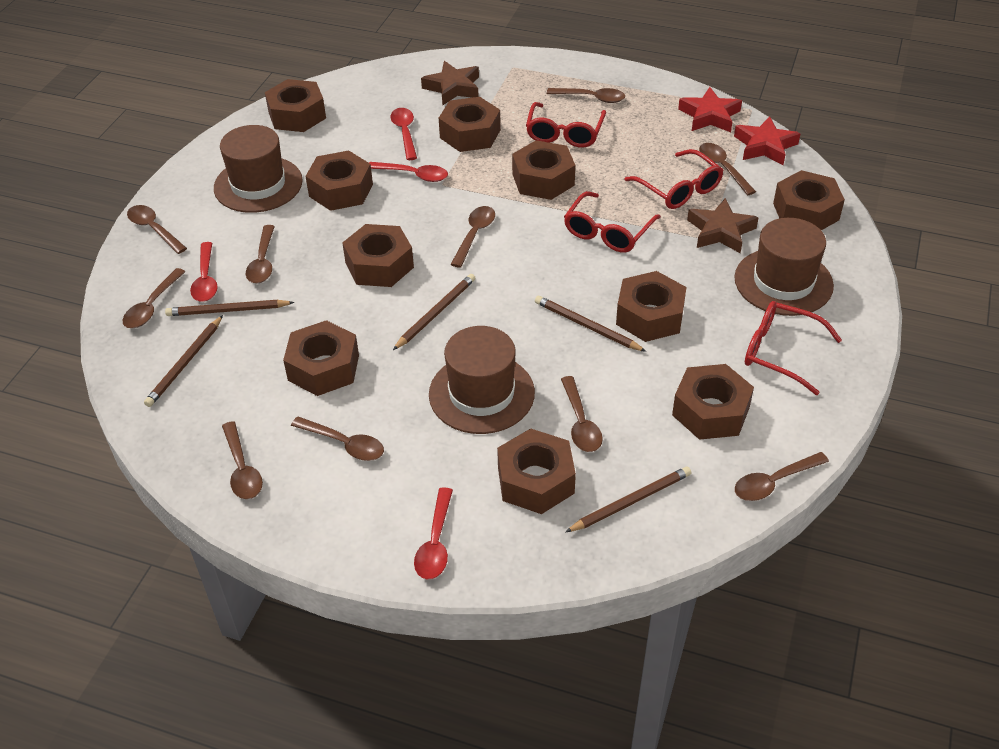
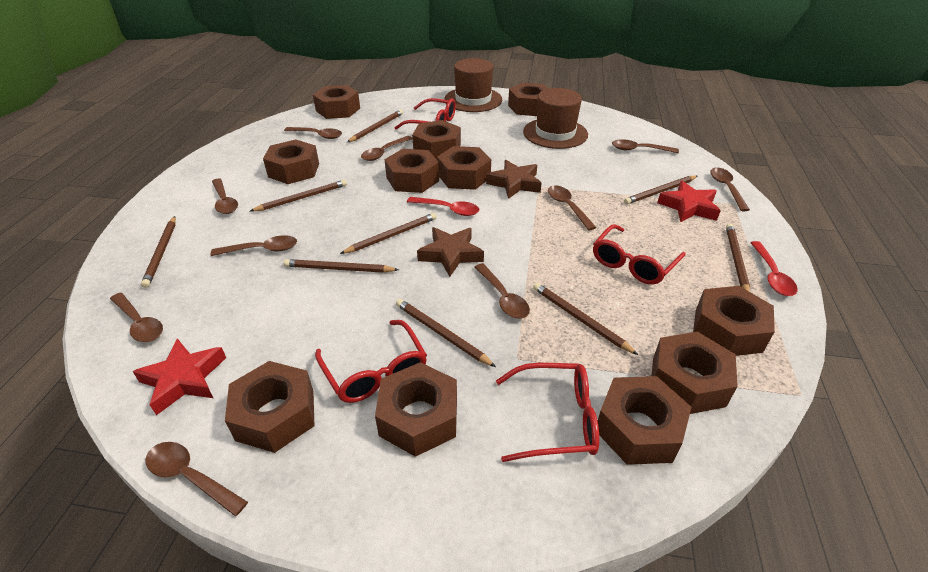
brown hat: 3 -> 2
brown nut: 10 -> 11
brown pencil: 5 -> 9
red spoon: 4 -> 2

